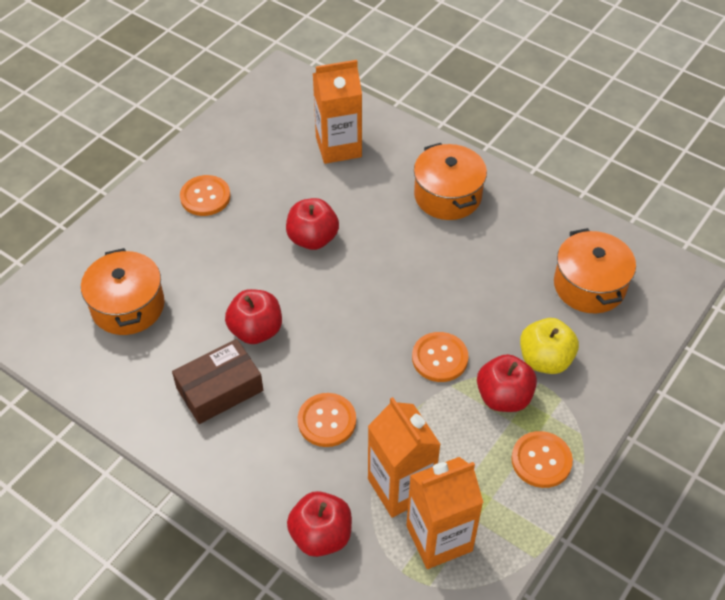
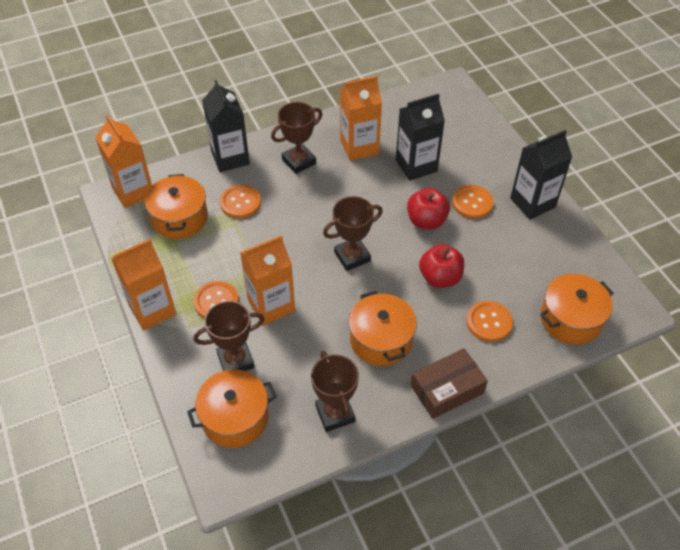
black carton: 0 -> 3
brown trophy: 0 -> 4
orange carton: 3 -> 4
orange pot: 3 -> 4
red apple: 4 -> 2
yellow apple: 1 -> 0

